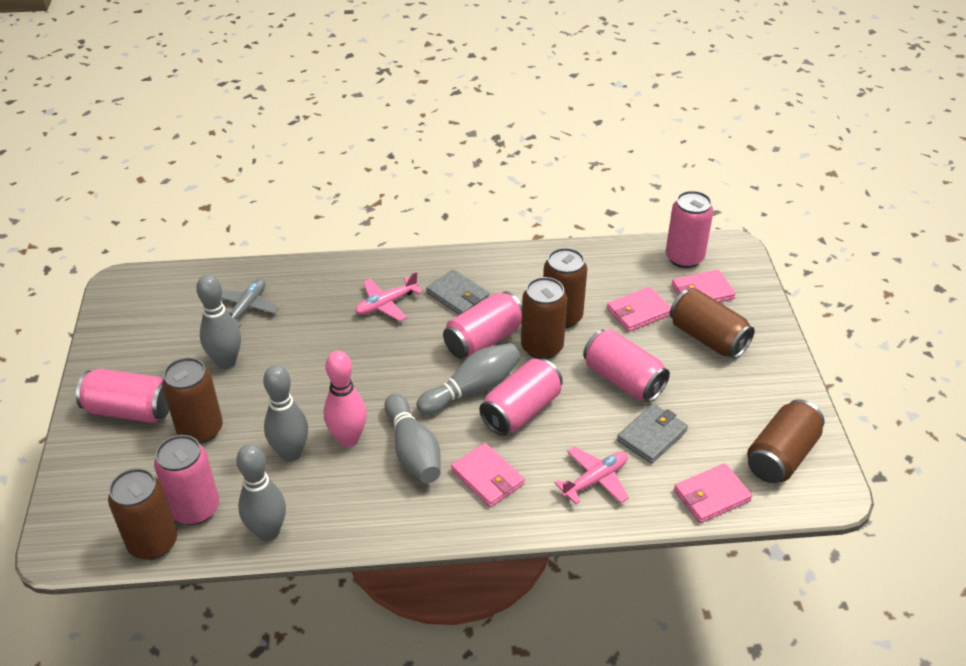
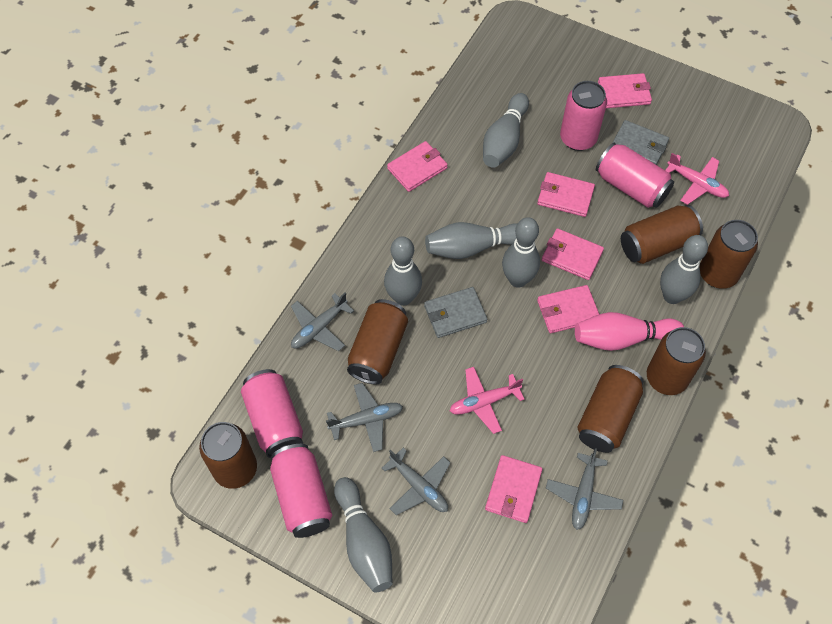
grey bowling pin: 5 -> 6
grey plane: 1 -> 4
pink can: 6 -> 4
pink wallet: 4 -> 6

